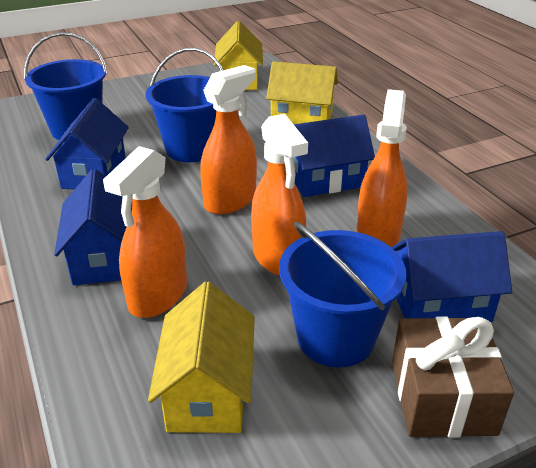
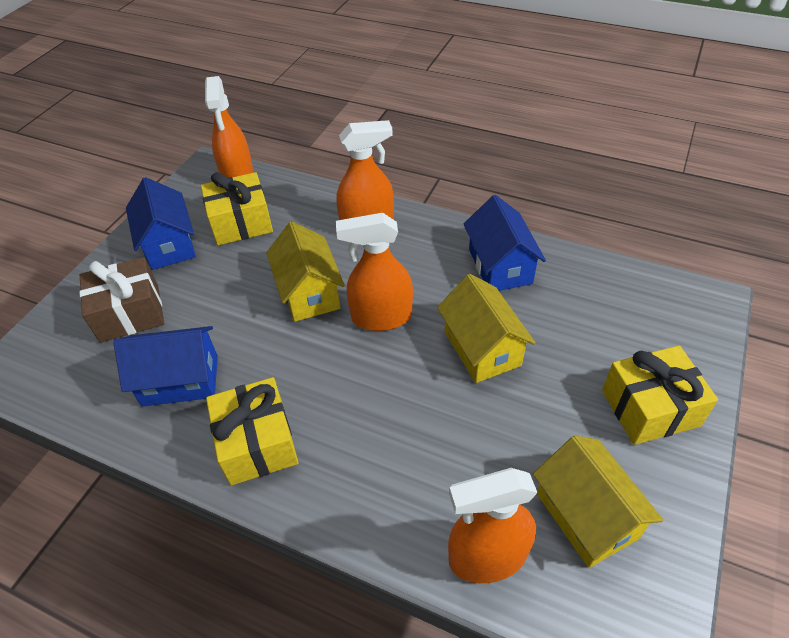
blue bucket: 3 -> 0
blue house: 4 -> 3
yellow gift: 0 -> 3

